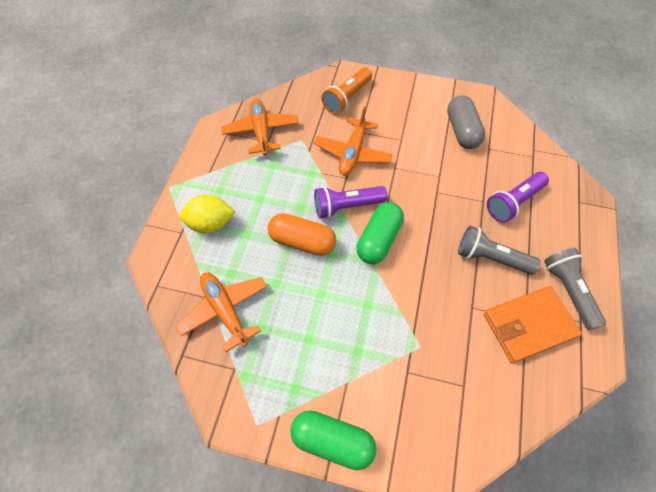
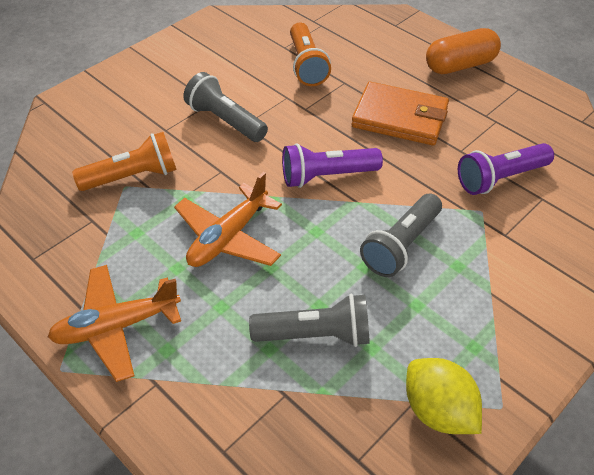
green capsule: 2 -> 0
grey capsule: 1 -> 0
grey flashlight: 2 -> 3
orange flashlight: 1 -> 2
orange plane: 3 -> 2

